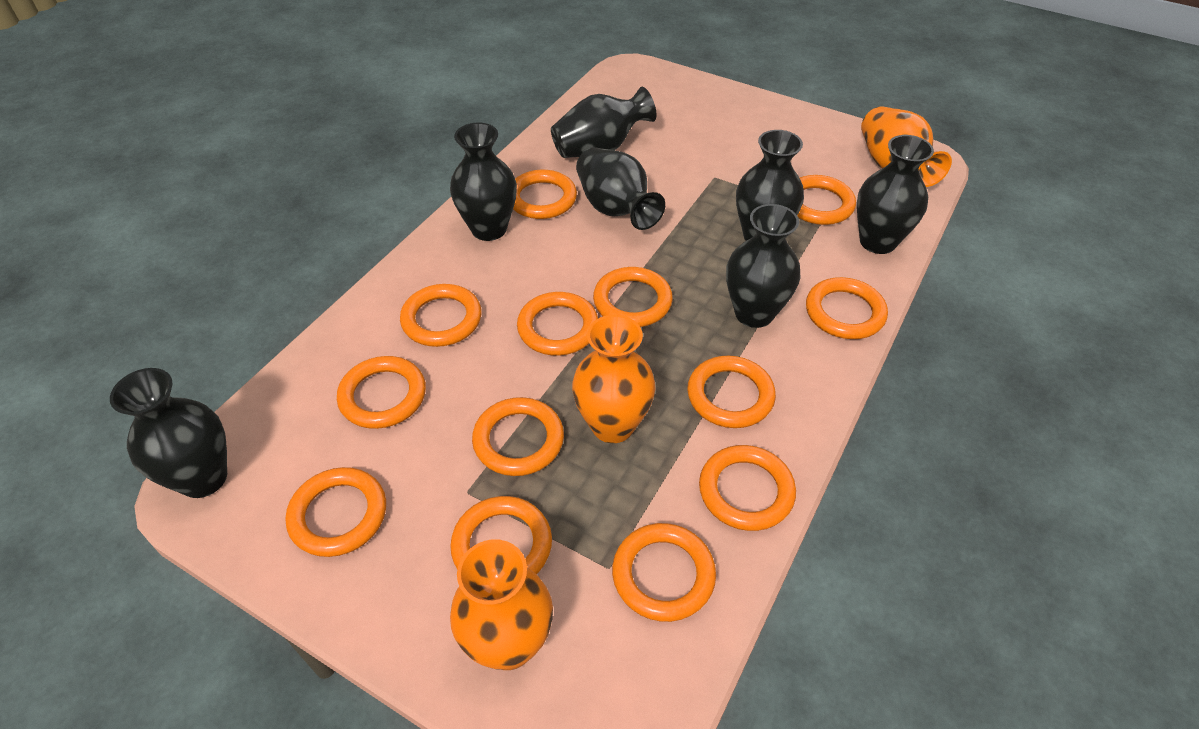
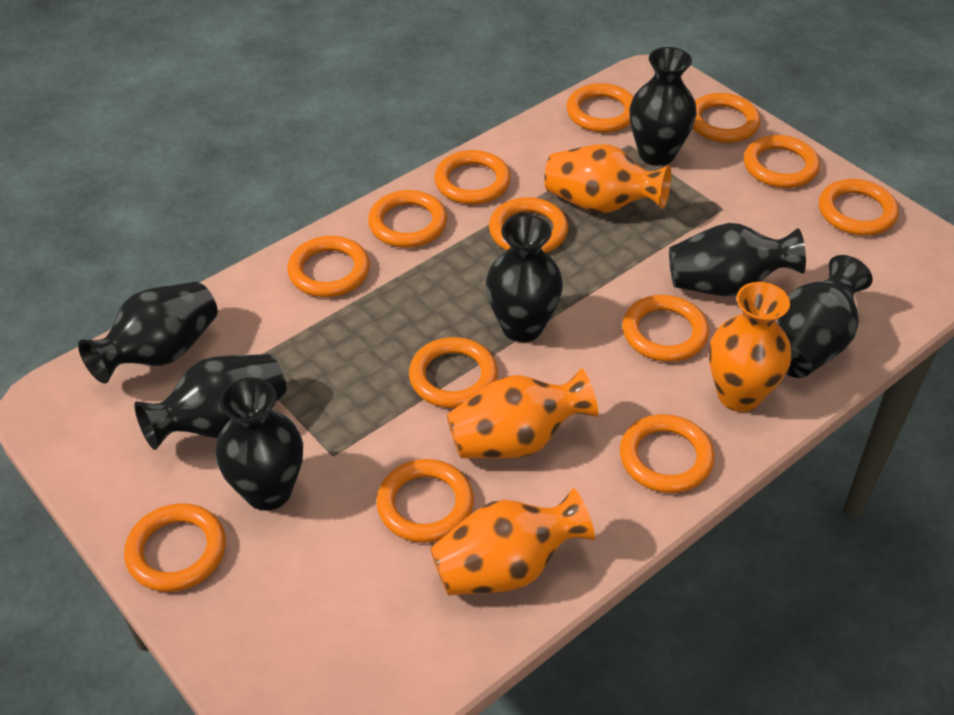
orange vase: 3 -> 4

